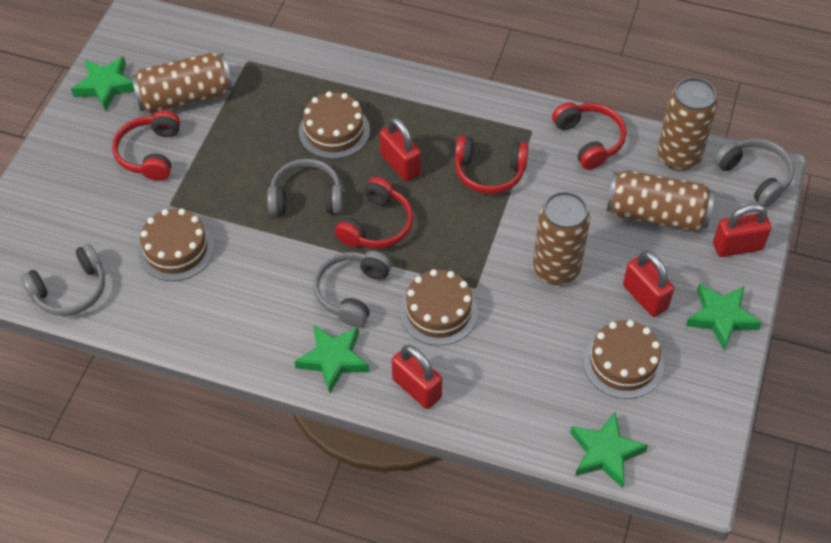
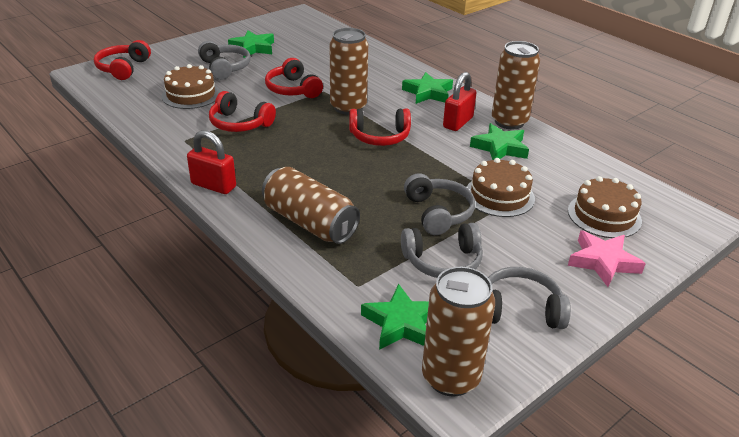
brown cake: 4 -> 3
pink star: 0 -> 1
red padlock: 4 -> 2

